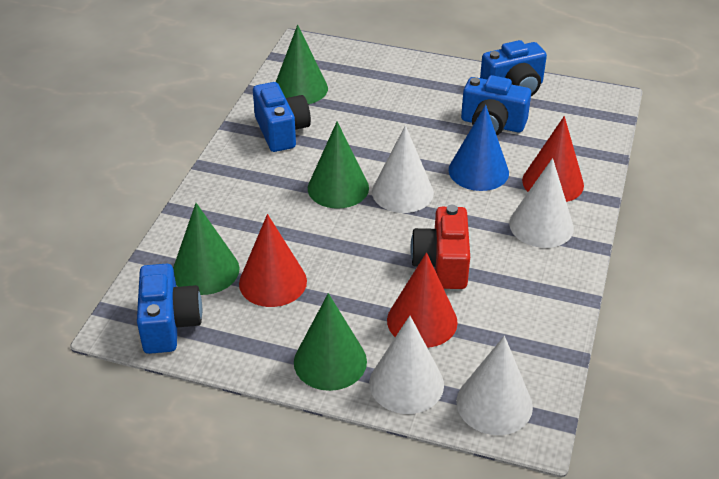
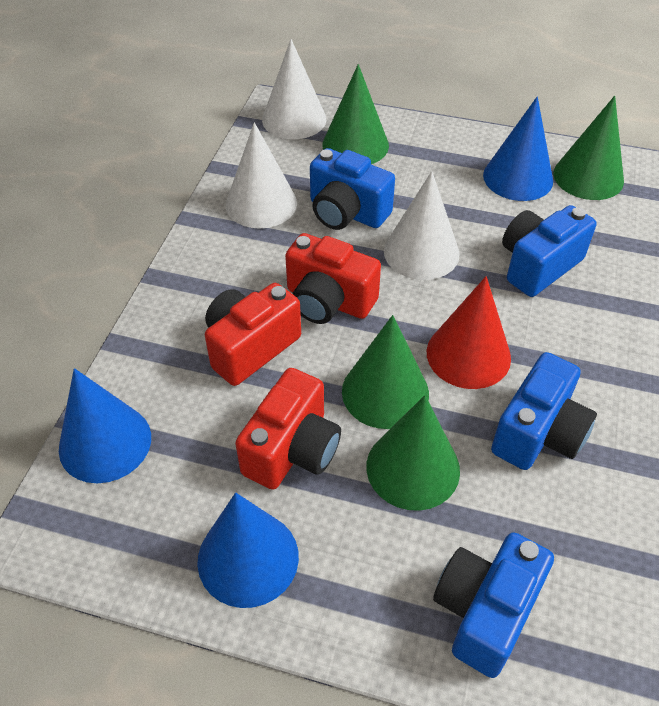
blue cone: 1 -> 3
red camera: 1 -> 3
red cone: 3 -> 1
white cone: 4 -> 3

